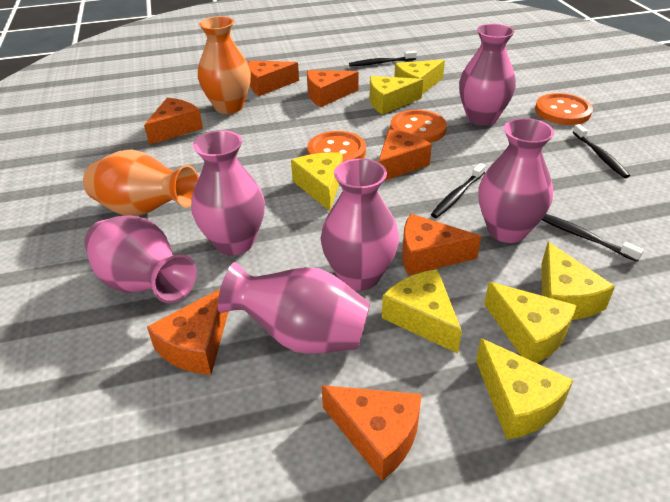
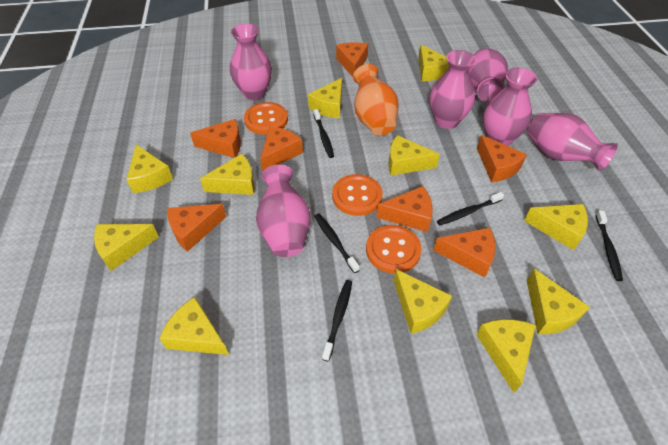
black toothbrush: 4 -> 5
orange vase: 2 -> 1
yellow cheese: 7 -> 11

